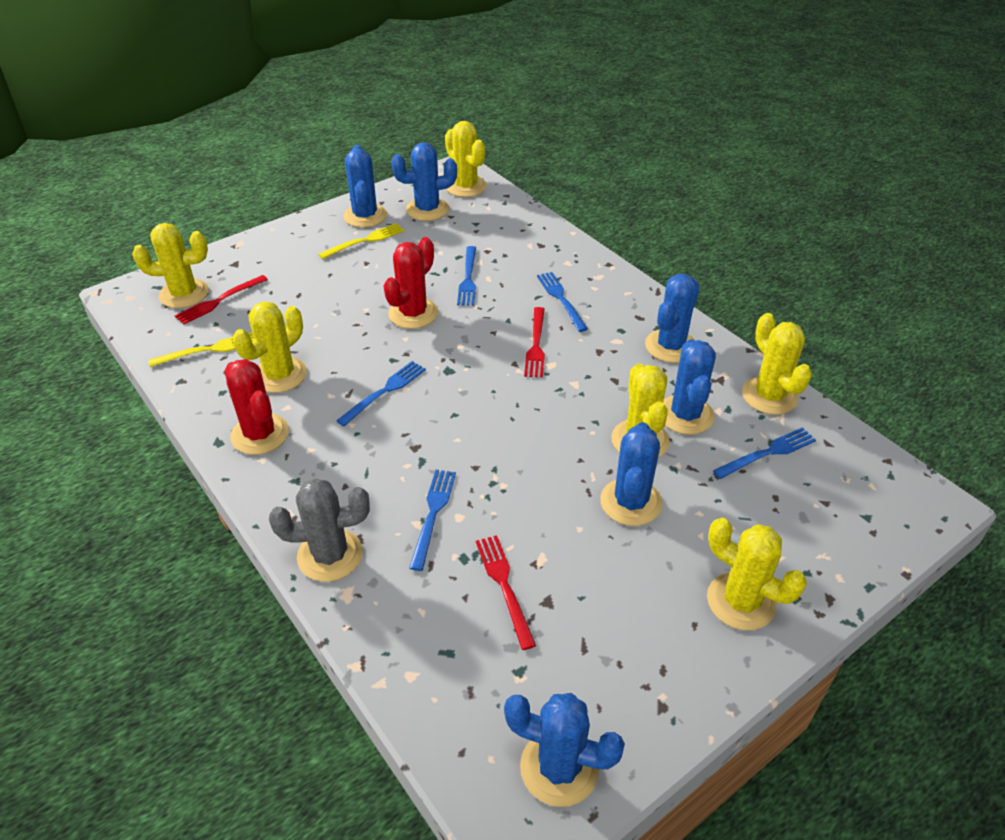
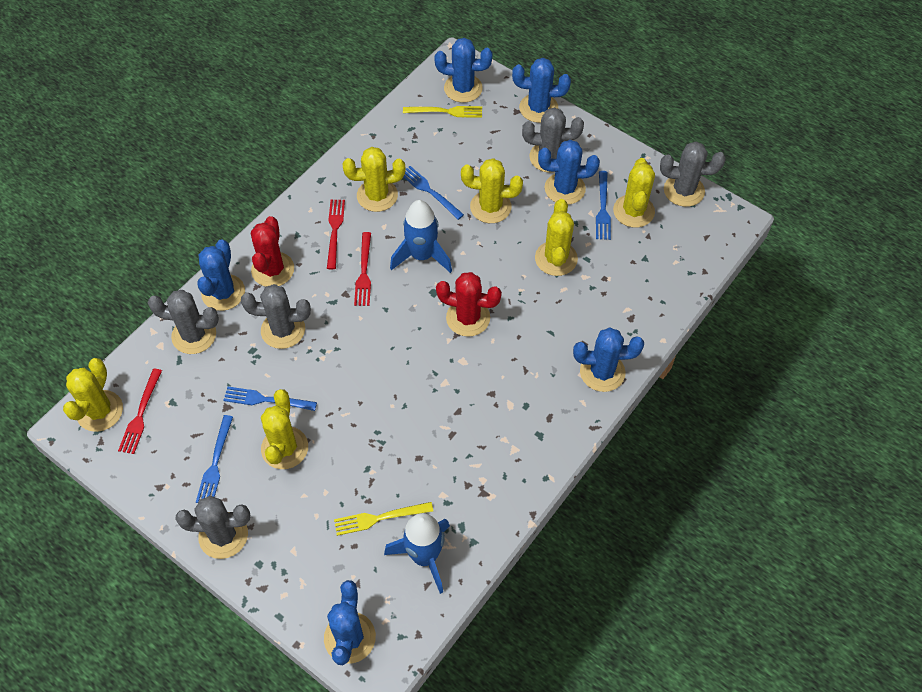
blue fork: 5 -> 4
blue rocket: 0 -> 2
grey cactus: 1 -> 5

